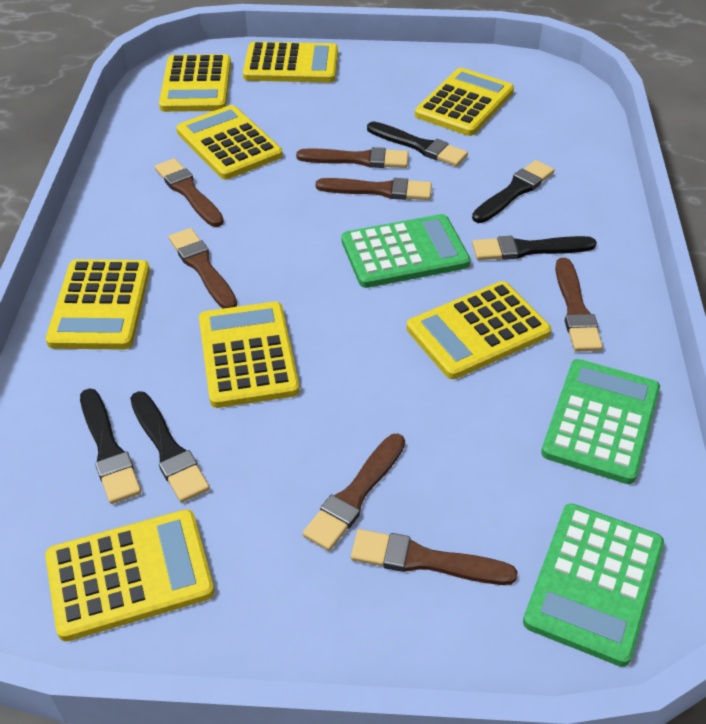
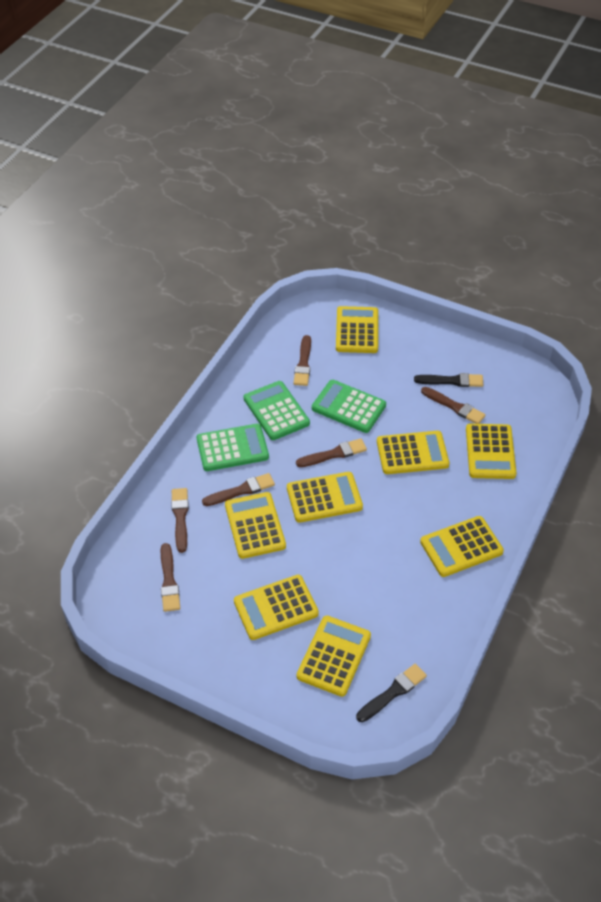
black brush: 5 -> 2
brown brush: 7 -> 6

